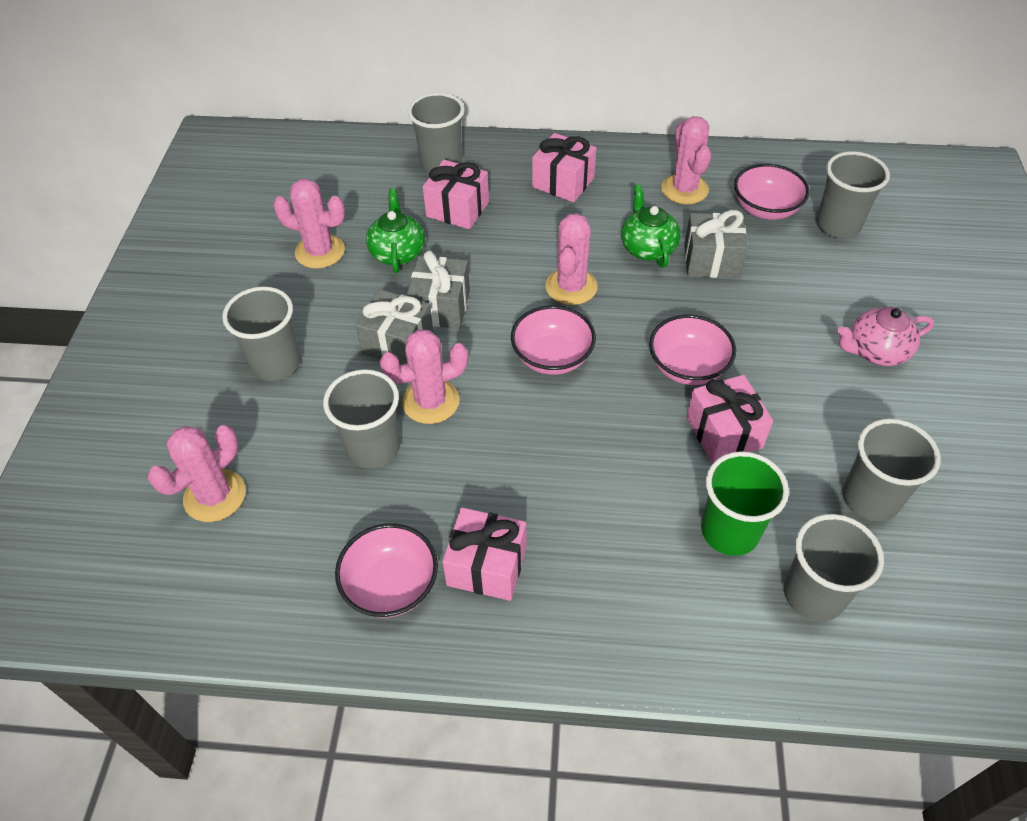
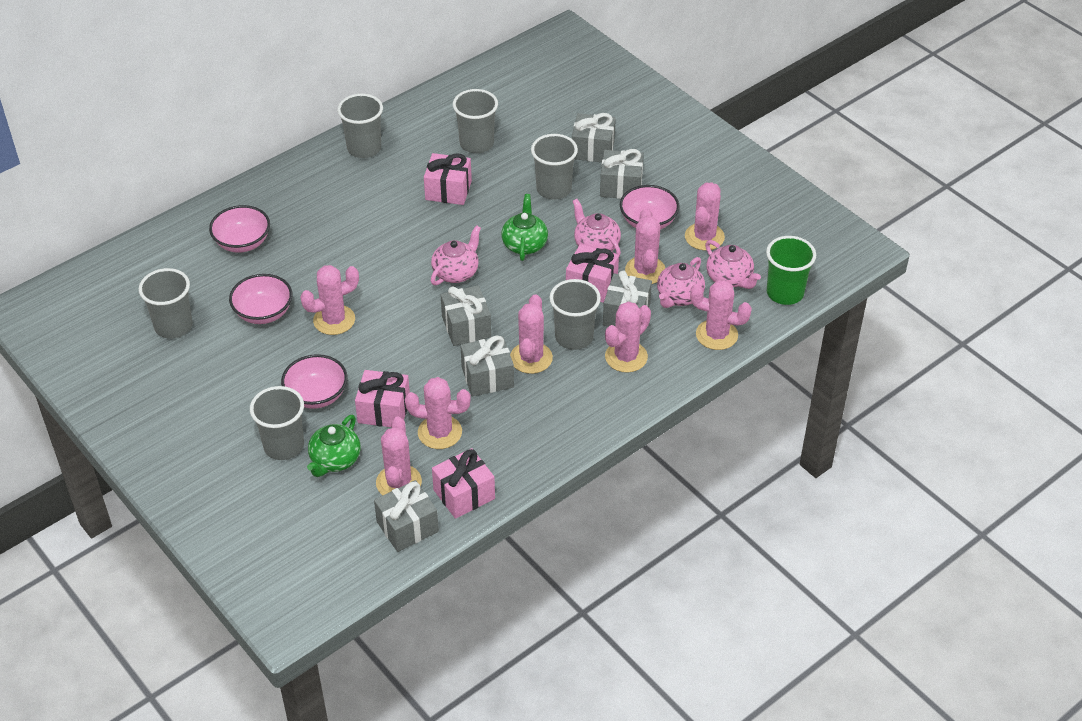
grey gift: 3 -> 6
pink cactus: 5 -> 8
pink teapot: 1 -> 4

